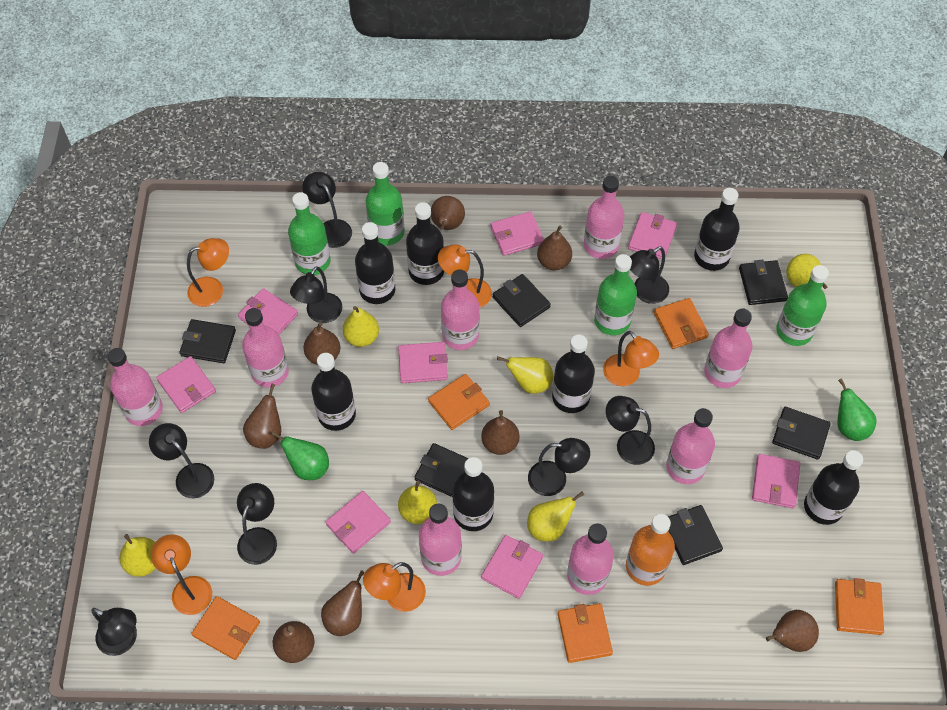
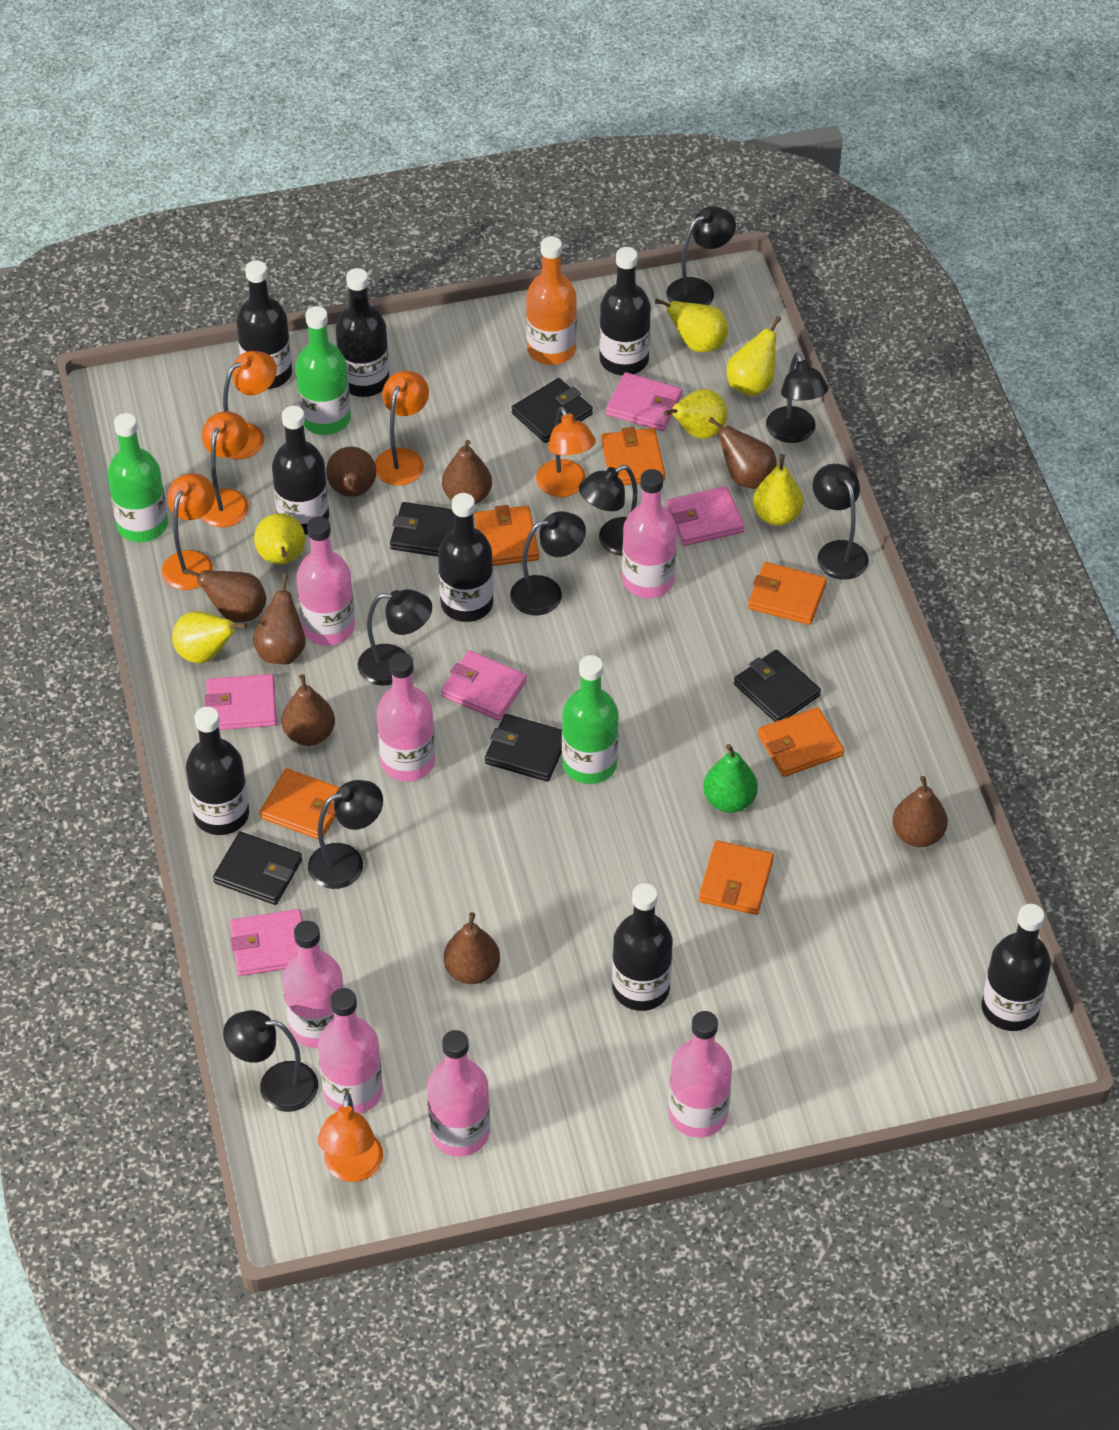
black bottle: 7 -> 8
black wallet: 6 -> 5
green bottle: 4 -> 3
green pear: 2 -> 1
orange lamp: 5 -> 6
orange wallet: 5 -> 6
pink bottle: 8 -> 7
pink wallet: 8 -> 5

